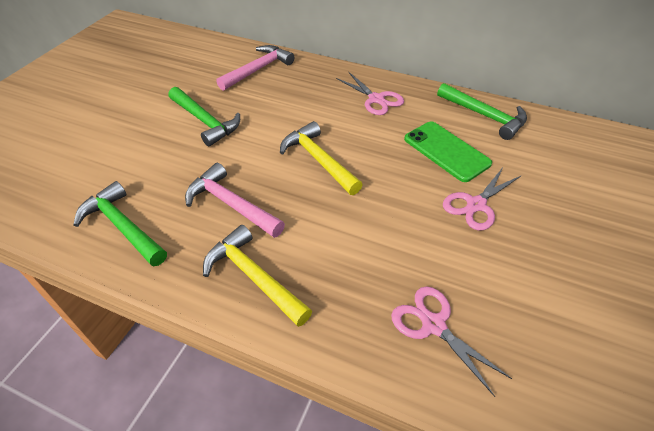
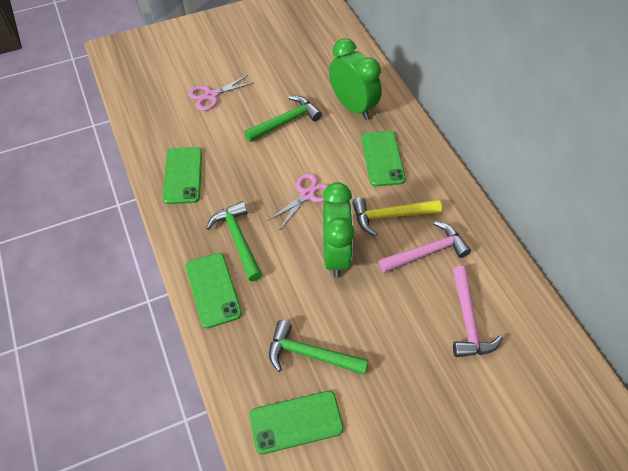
green clock: 0 -> 2
green phone: 1 -> 4
pink scissors: 3 -> 2
yellow hammer: 2 -> 1

